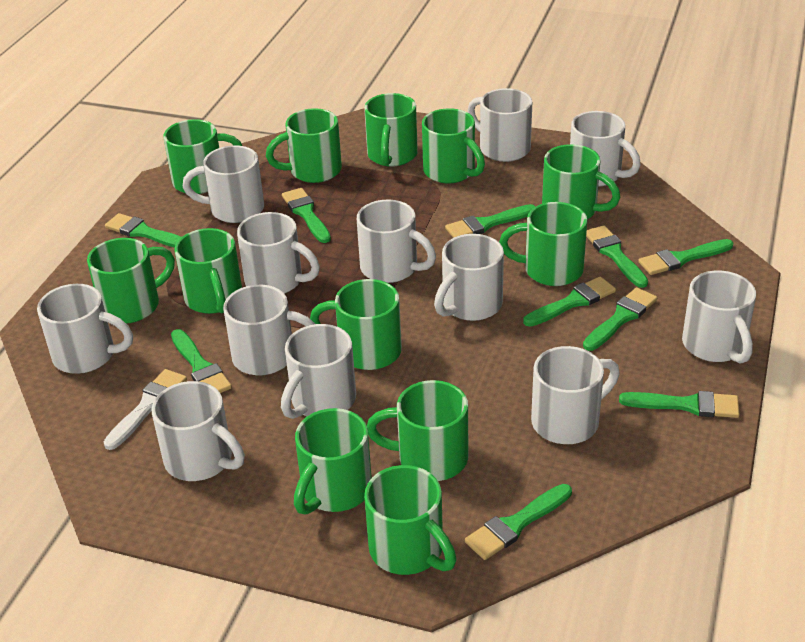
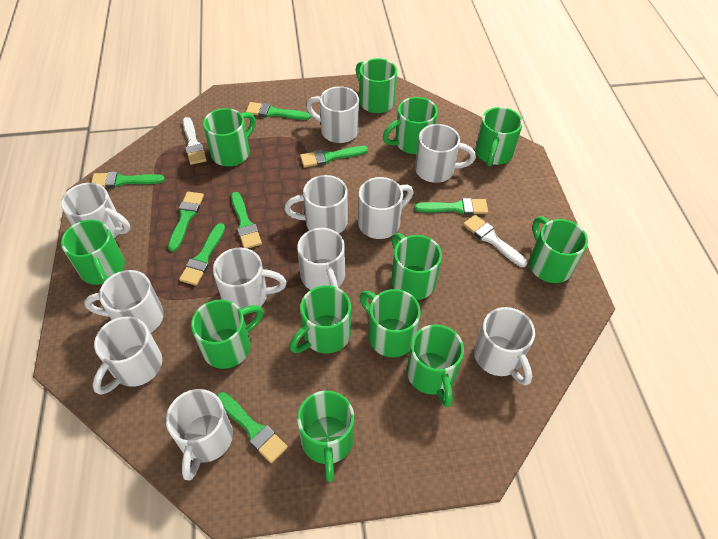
green brush: 10 -> 8
white brush: 1 -> 2
white mug: 12 -> 11

